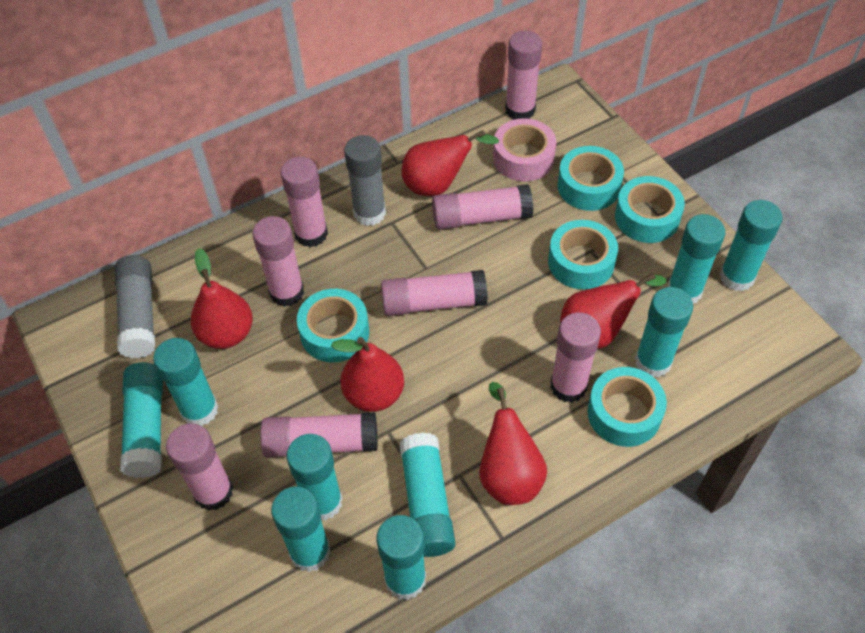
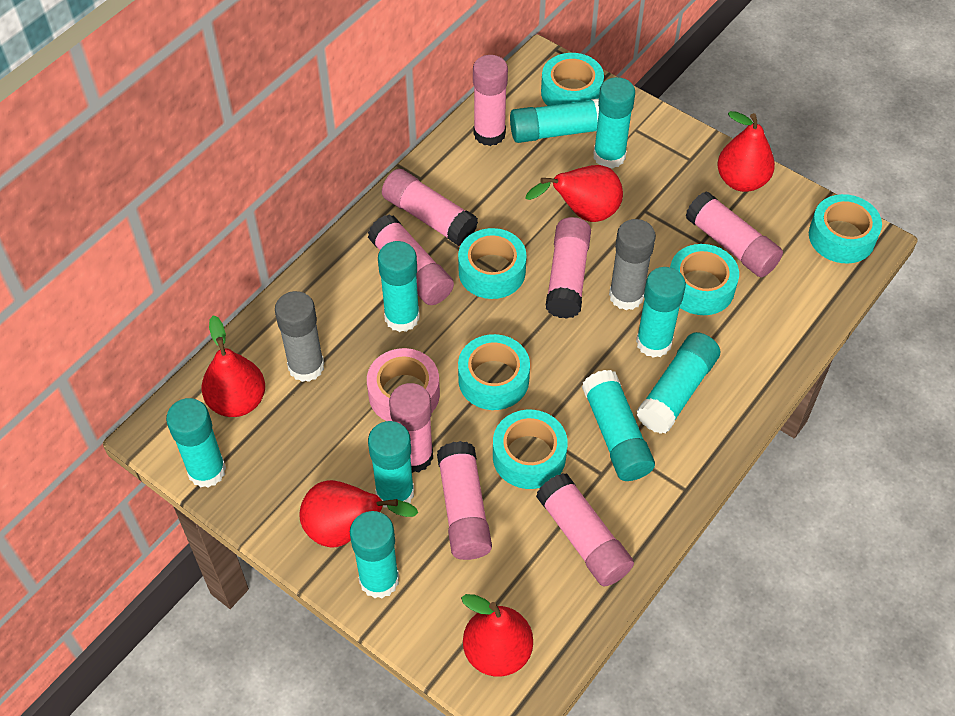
turquoise tape: 5 -> 6

